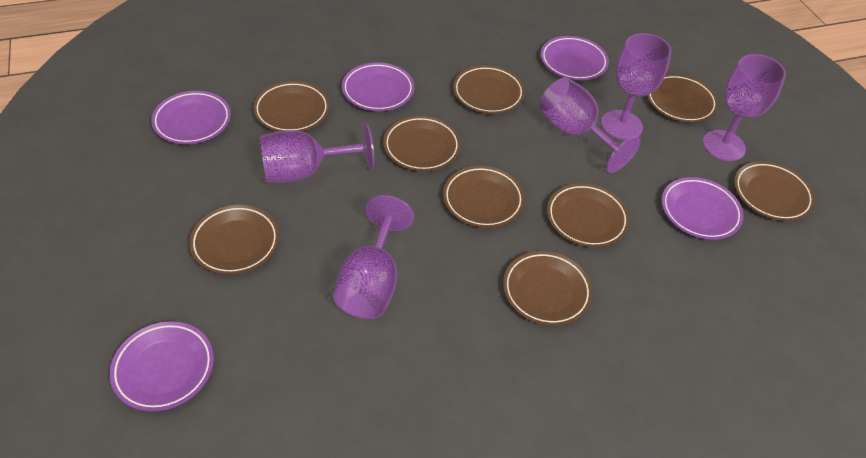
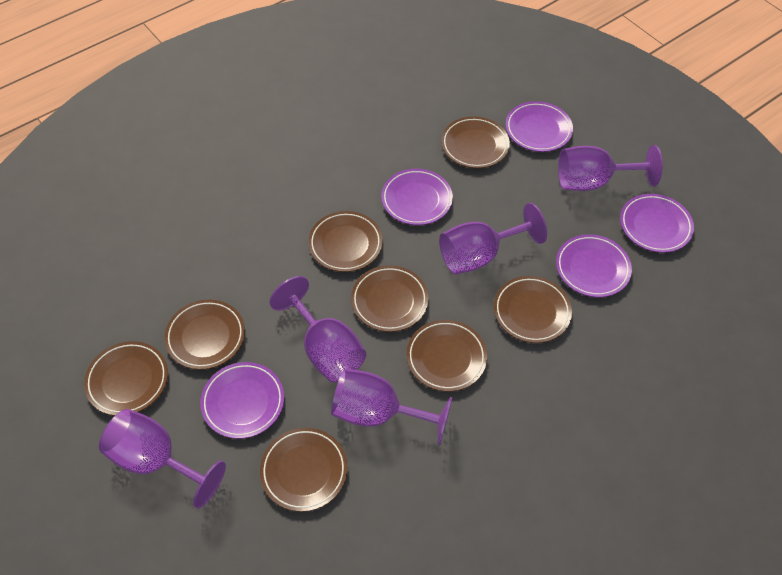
brown plate: 9 -> 8

